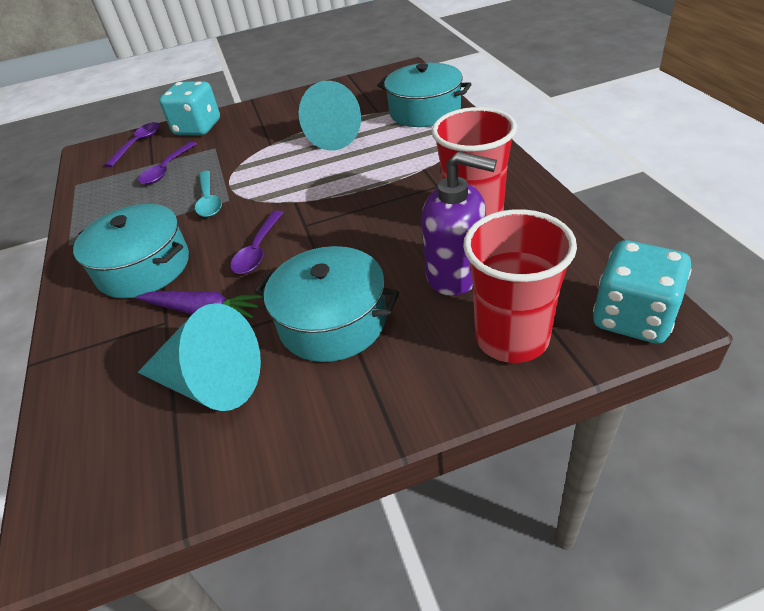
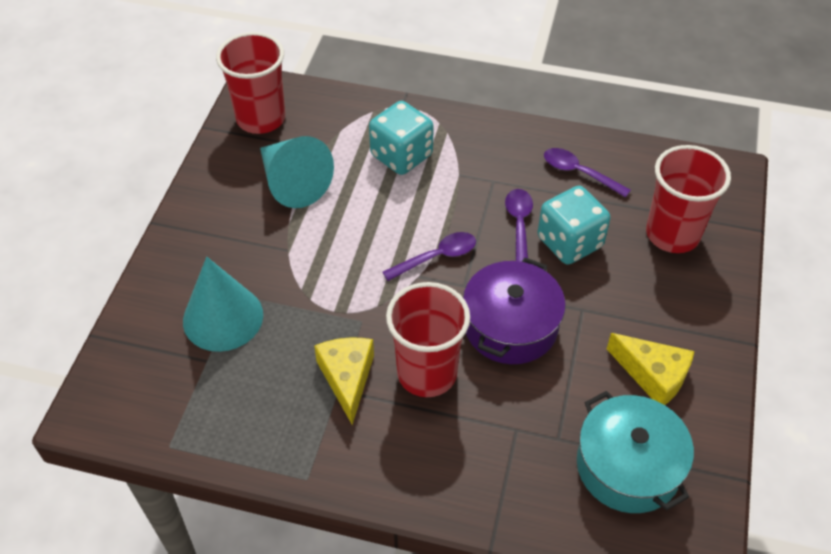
purple carrot: 1 -> 0
purple pot: 0 -> 1
purple soap dispenser: 1 -> 0
red cup: 2 -> 3
turquoise pot: 3 -> 1
turquoise spoon: 1 -> 0
yellow cheese: 0 -> 2

